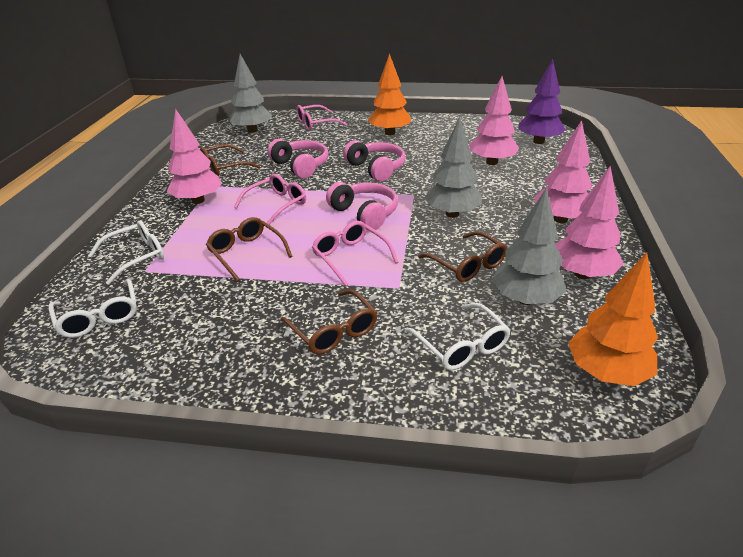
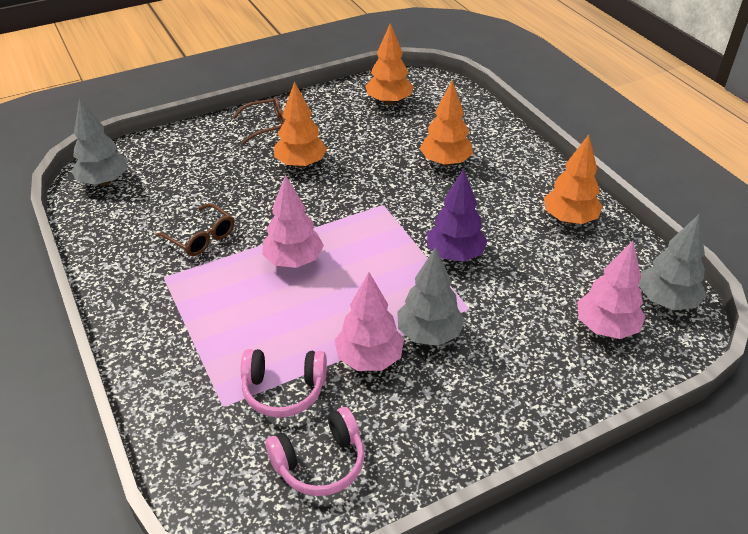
brown glasses: 4 -> 2
orange tree: 2 -> 4
pink glasses: 3 -> 0
pink headphones: 3 -> 2
pink tree: 4 -> 3
white glasses: 3 -> 0

